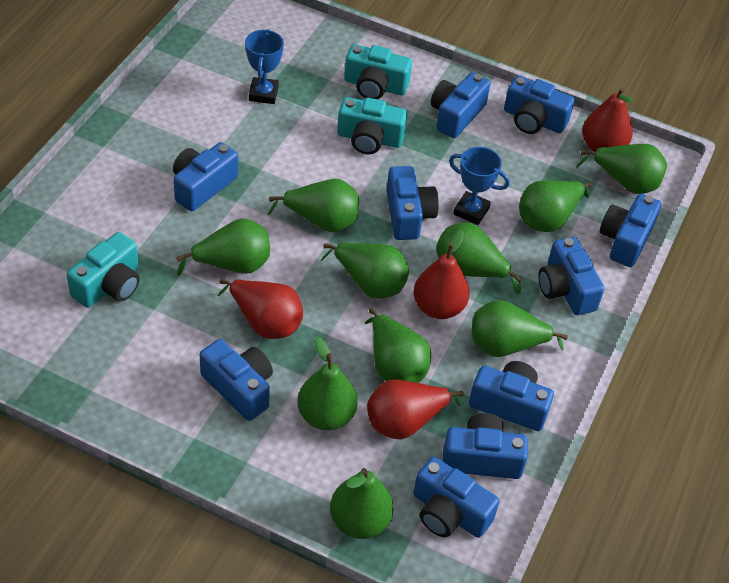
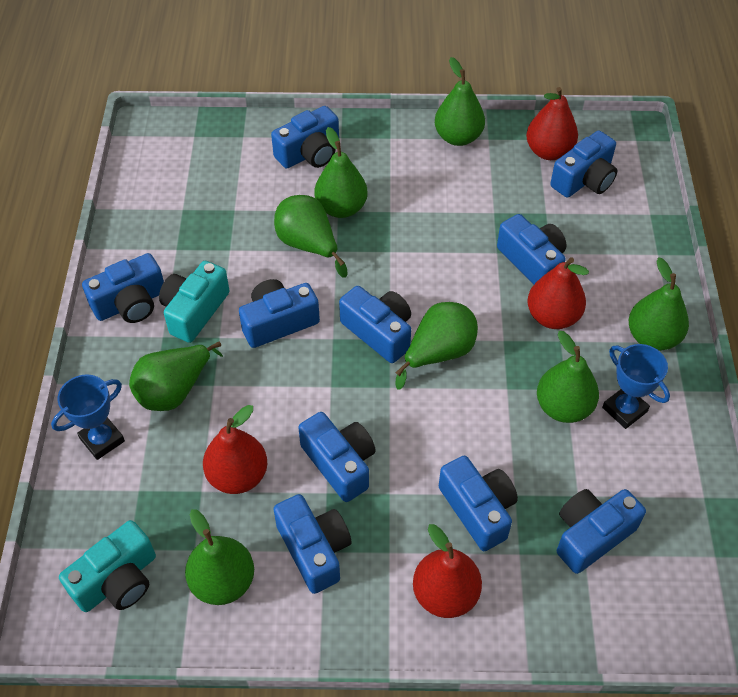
green pear: 10 -> 8
turquoise camera: 3 -> 2

